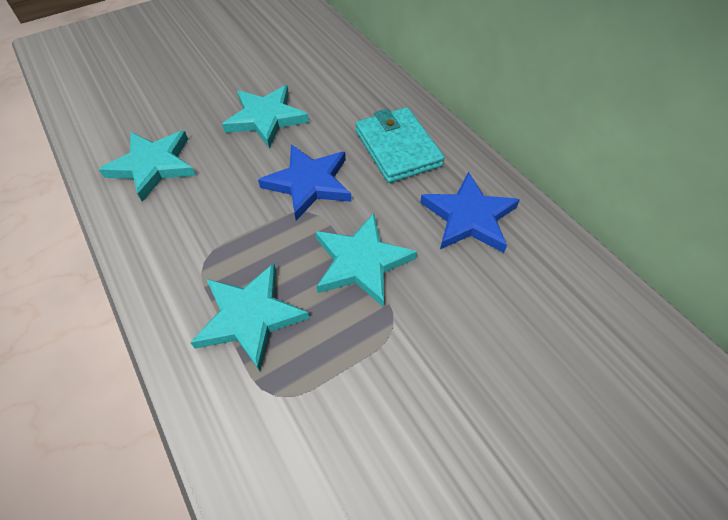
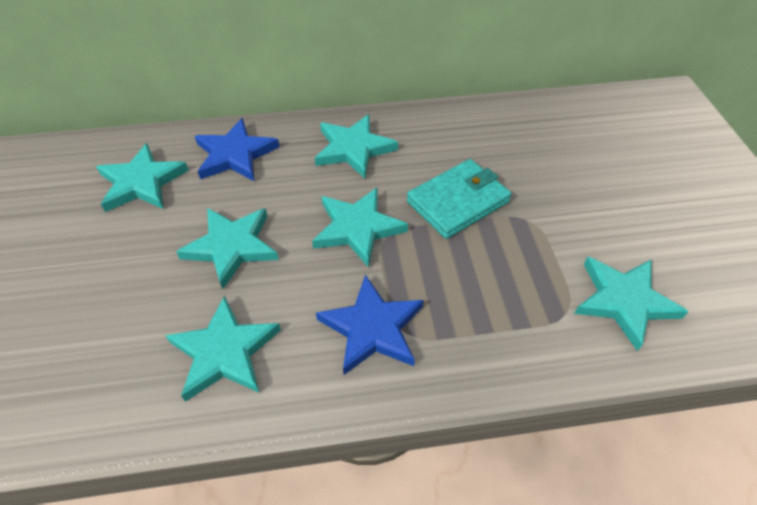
turquoise star: 4 -> 6

